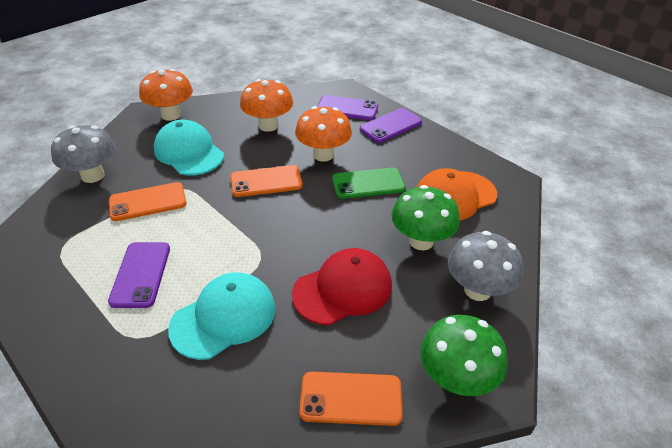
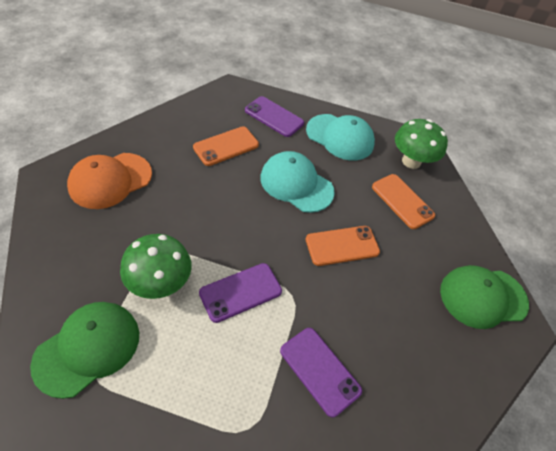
green cap: 0 -> 2
green phone: 1 -> 0
grey mushroom: 2 -> 0
orange mushroom: 3 -> 0
red cap: 1 -> 0

